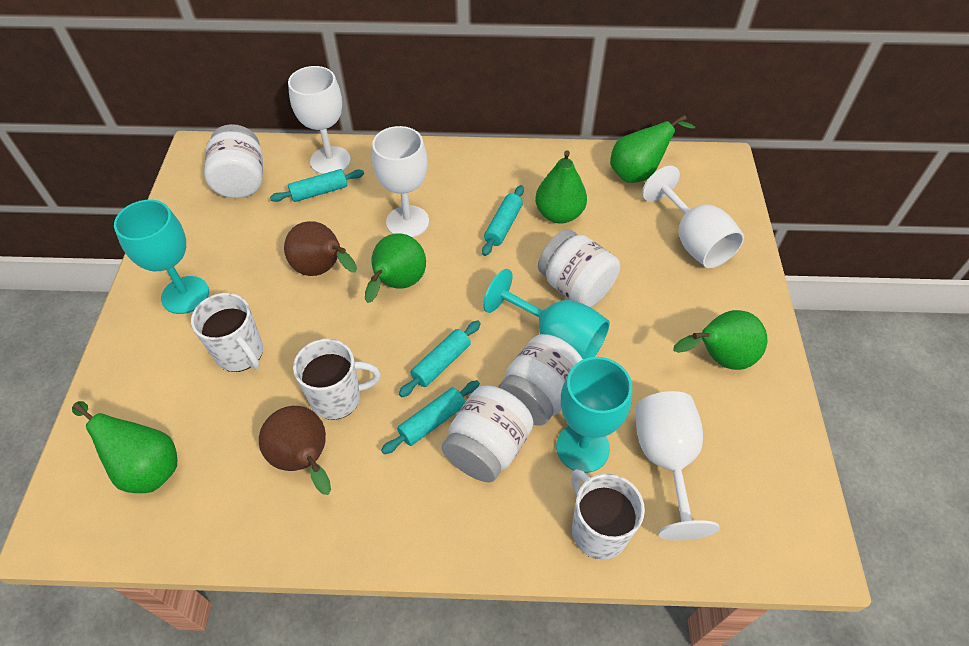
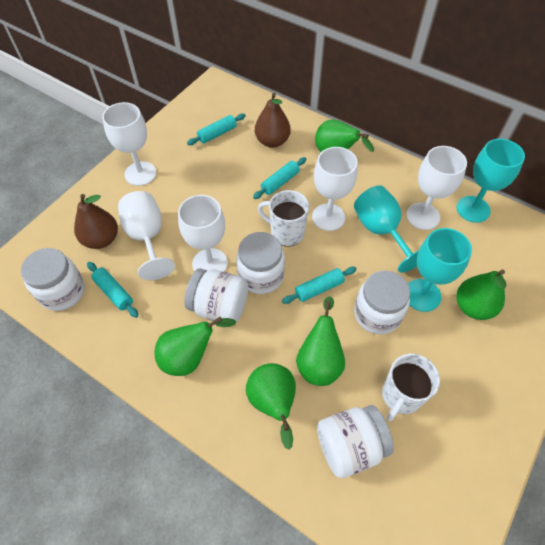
white goblet: 4 -> 5
white jar: 4 -> 5
white mug: 3 -> 2

